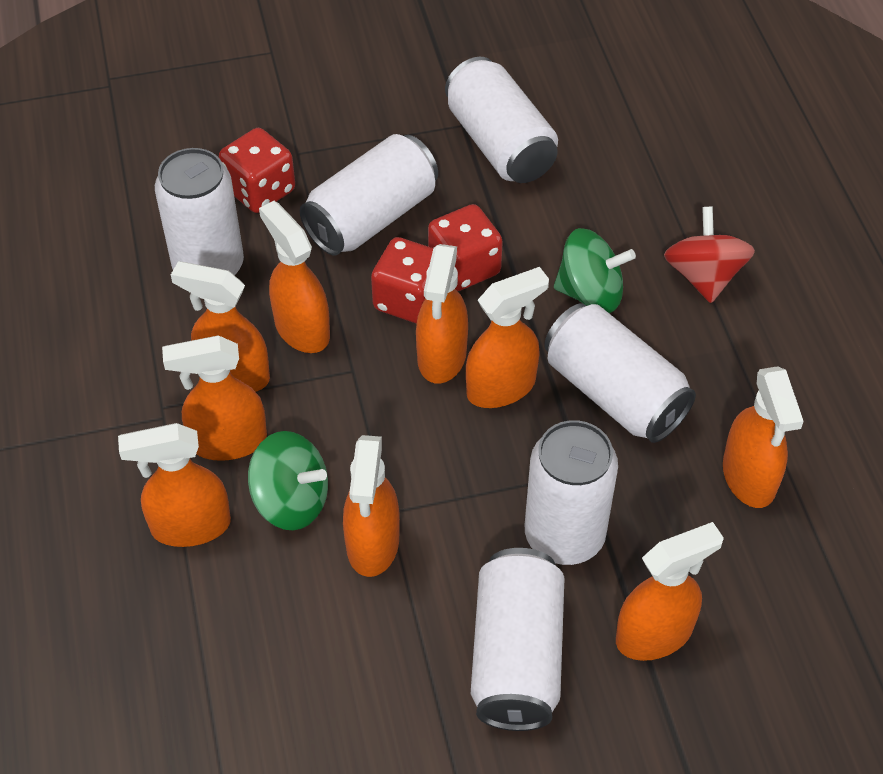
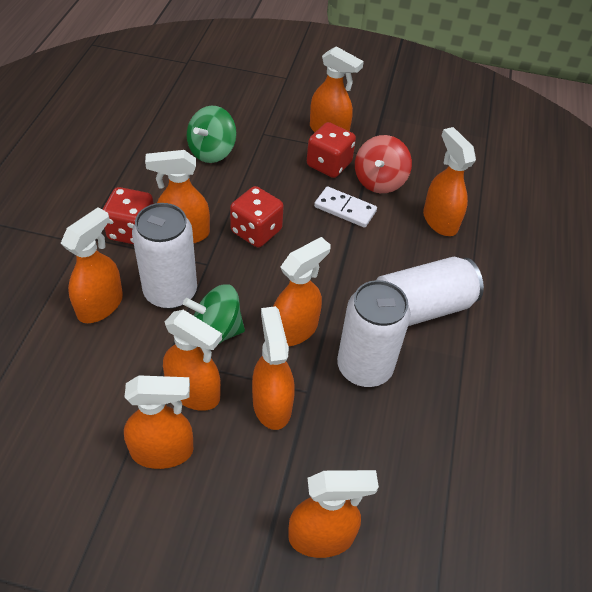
white can: 6 -> 3
white domino: 0 -> 1

